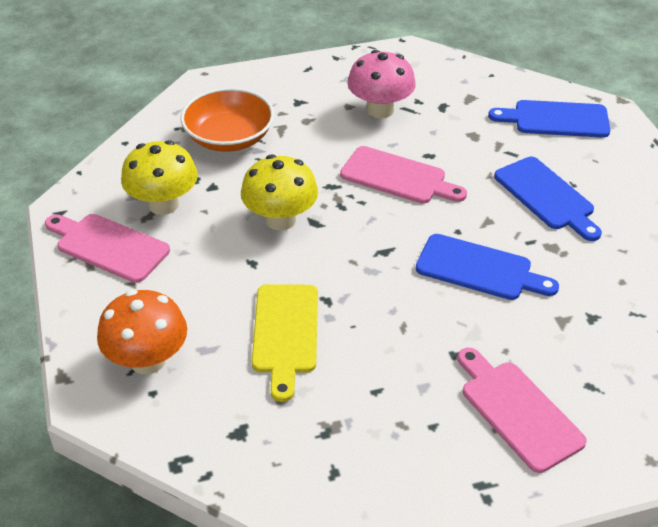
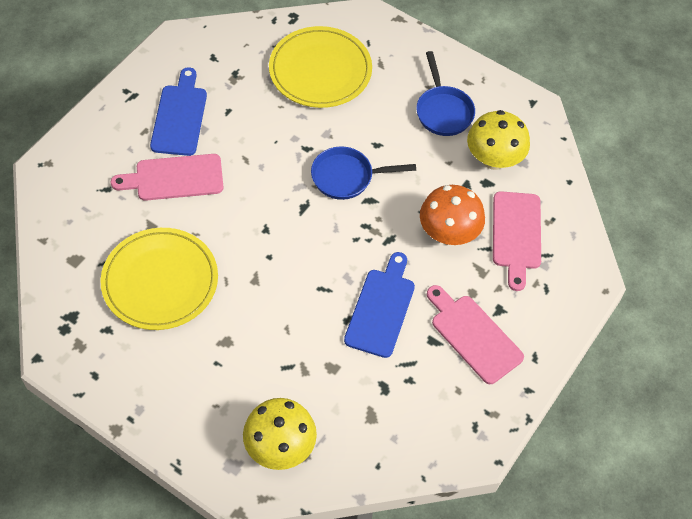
blue cutting board: 3 -> 2
blue pan: 0 -> 2
orange bowl: 1 -> 0
pink mushroom: 1 -> 0
yellow cutting board: 1 -> 0
yellow plate: 0 -> 2

